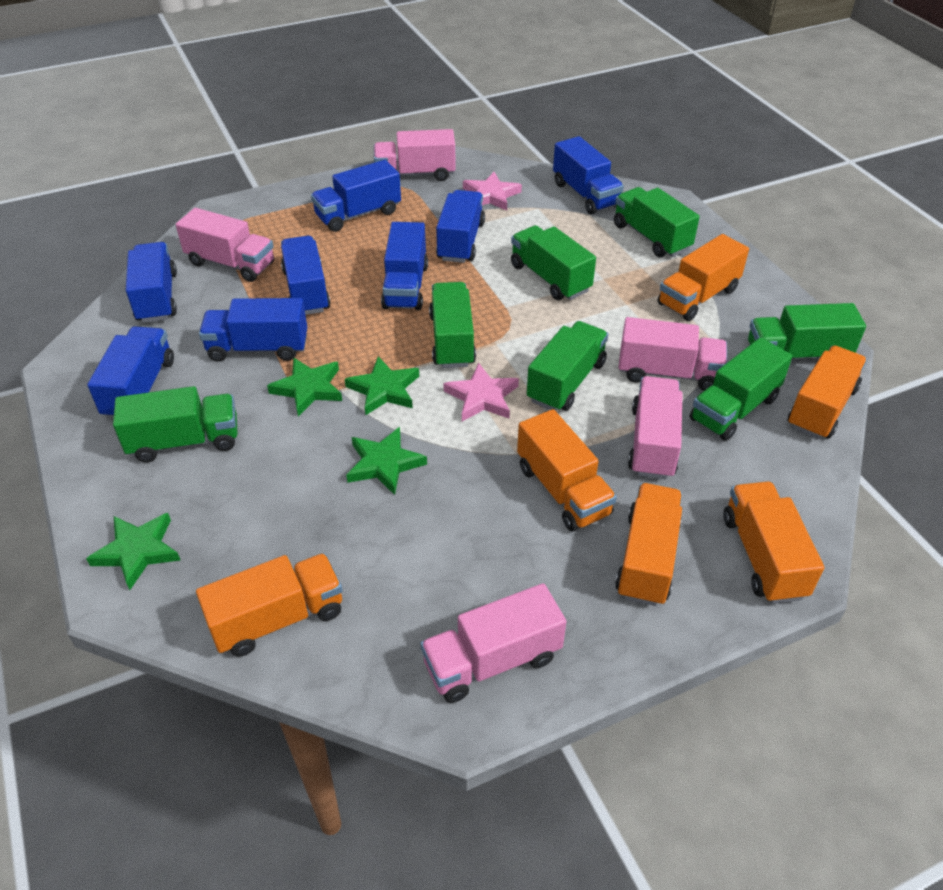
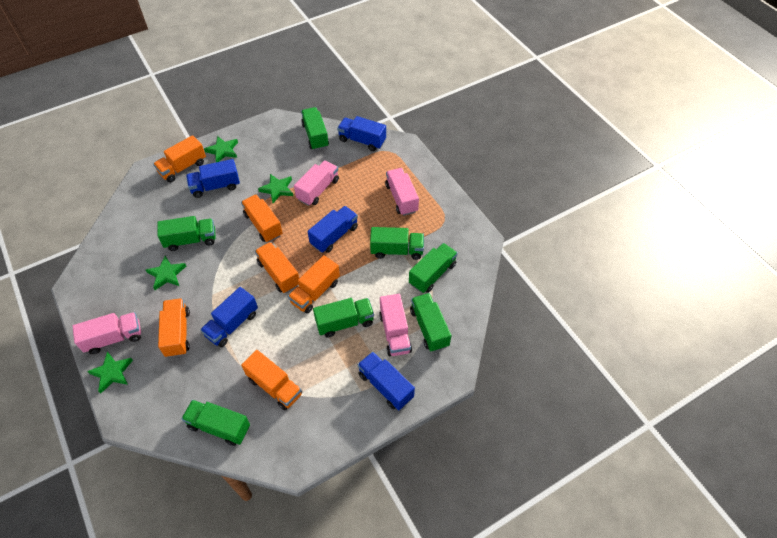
blue truck: 8 -> 5
pink star: 2 -> 0
pink truck: 5 -> 4

